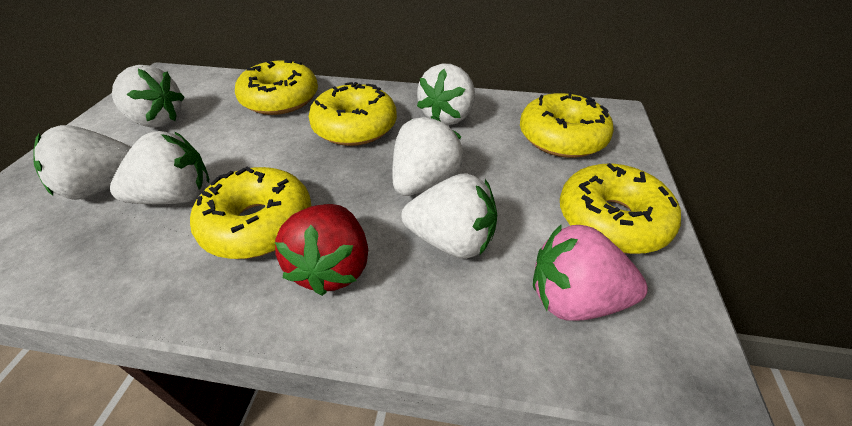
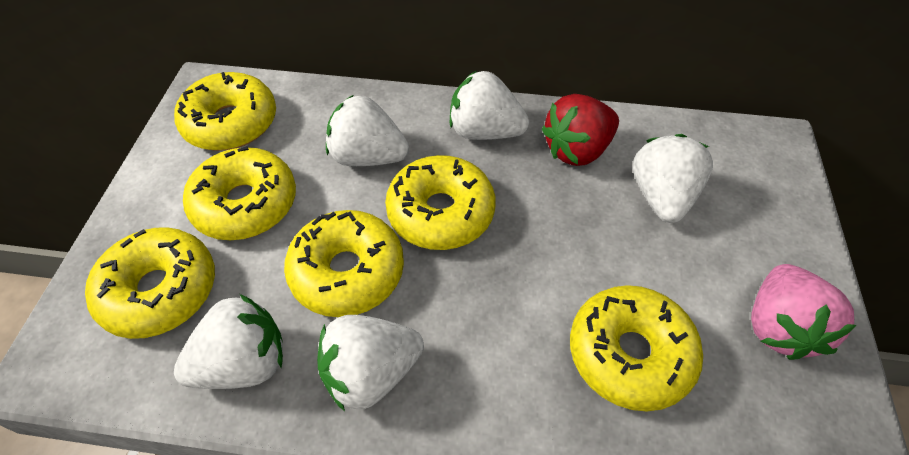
white strawberry: 6 -> 5
yellow donut: 5 -> 6

